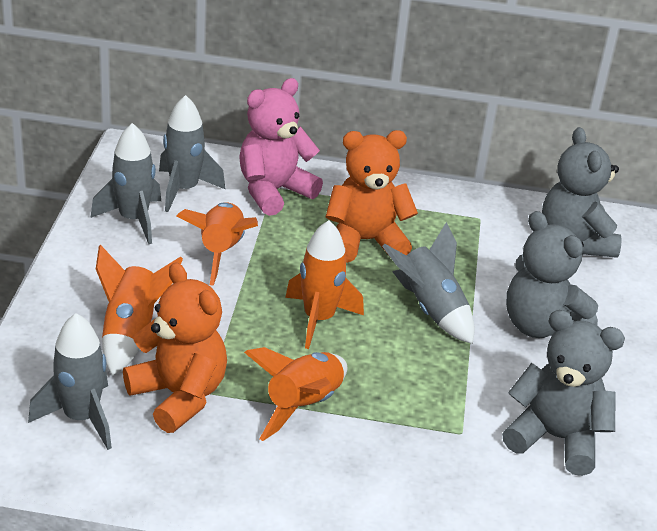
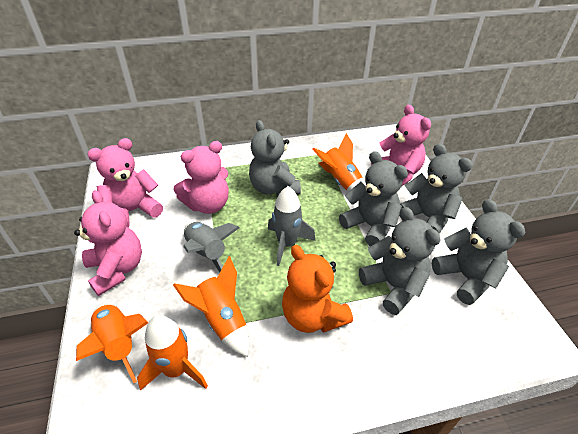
grey rocket: 4 -> 2
grey teddy bear: 3 -> 5
orange teddy bear: 2 -> 1
pink teddy bear: 1 -> 4

